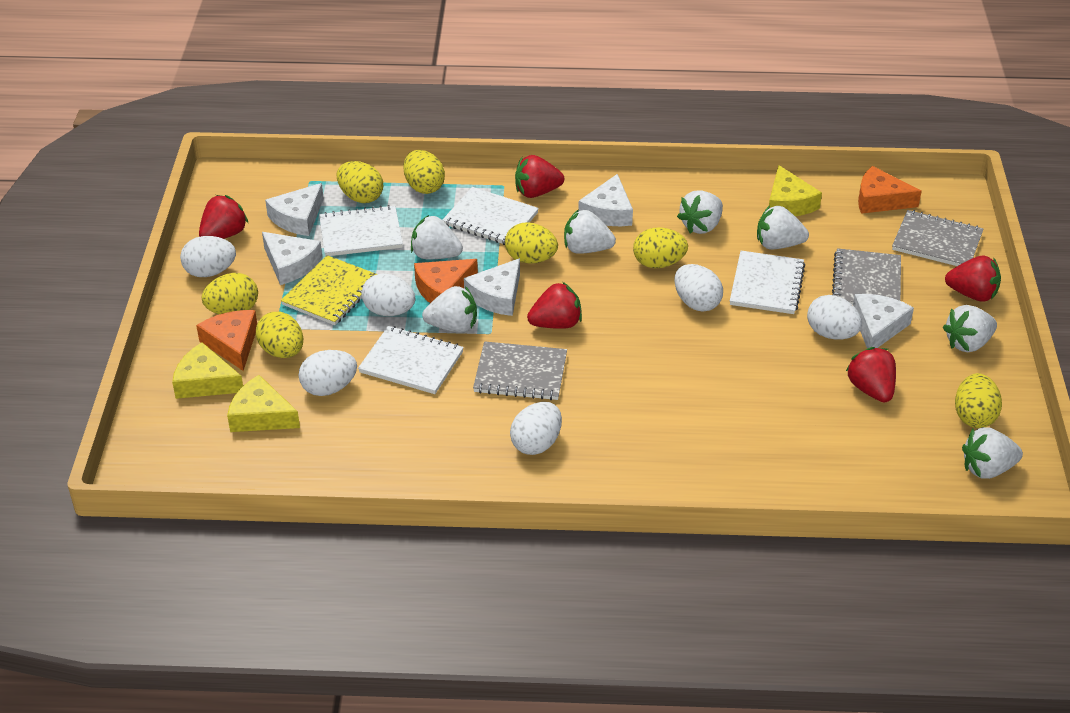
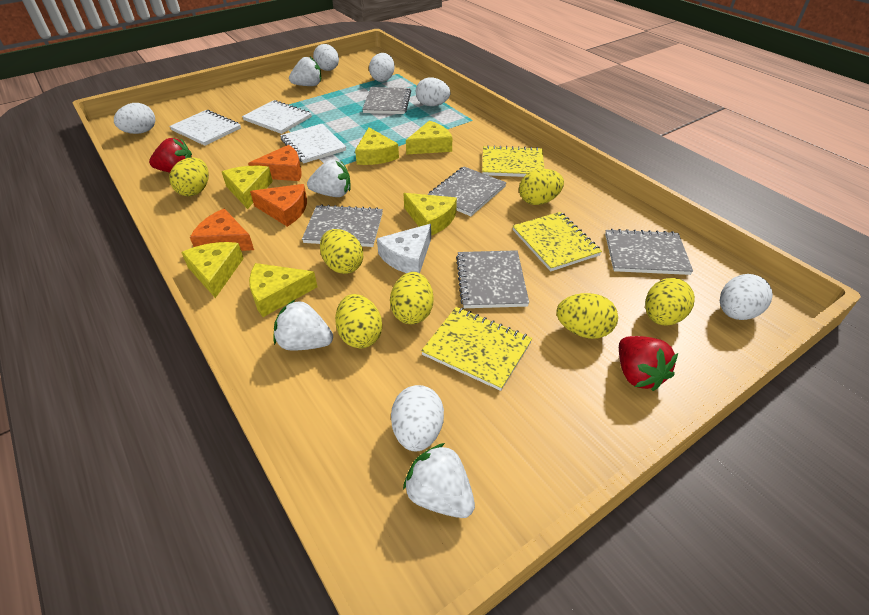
grey notebook: 3 -> 5
red strawberry: 5 -> 2
white cheese: 5 -> 1
white notebook: 4 -> 3
white strawberry: 7 -> 4
yellow cheese: 3 -> 6
yellow notebook: 1 -> 3

